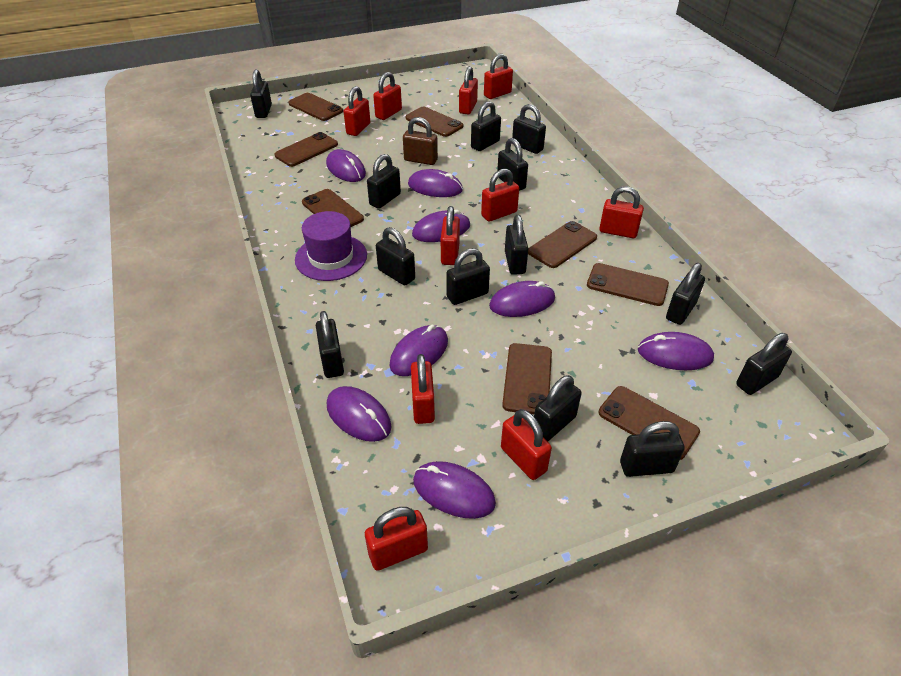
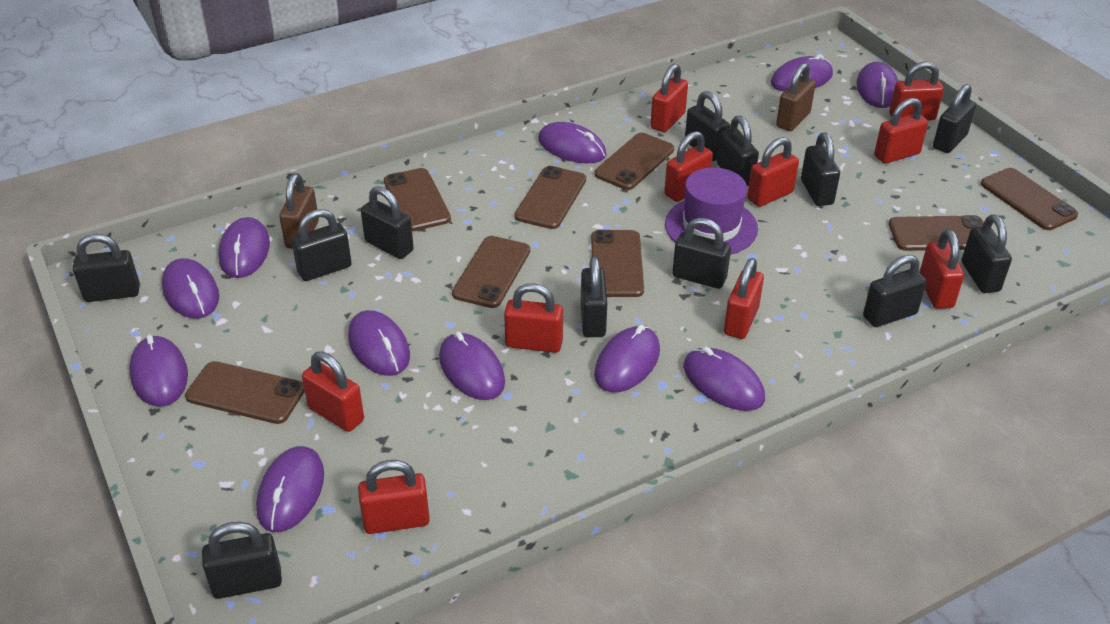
black padlock: 13 -> 12
brown padlock: 1 -> 2
purple mouse: 8 -> 11

